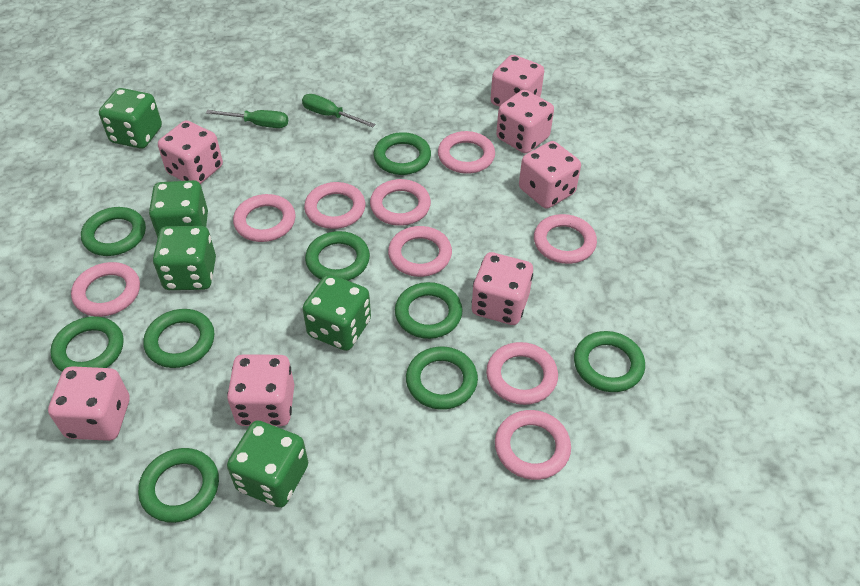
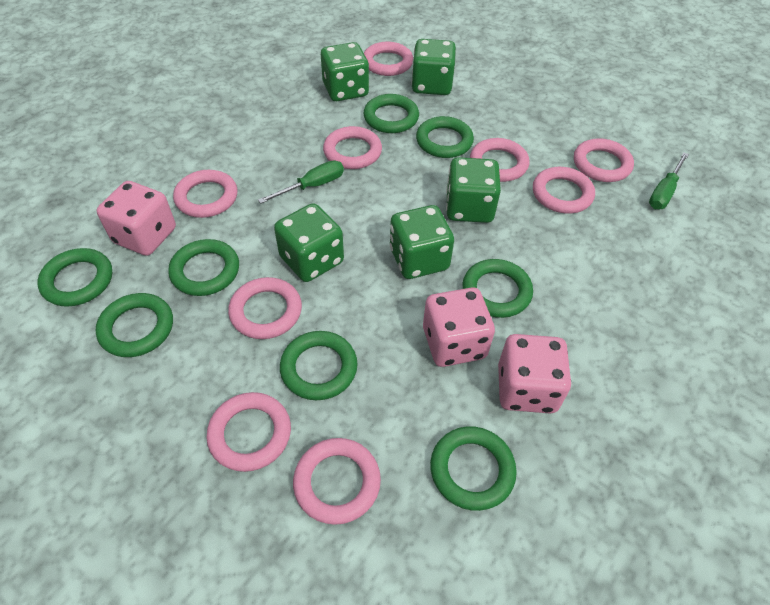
green ring: 9 -> 8
pink dice: 7 -> 3

